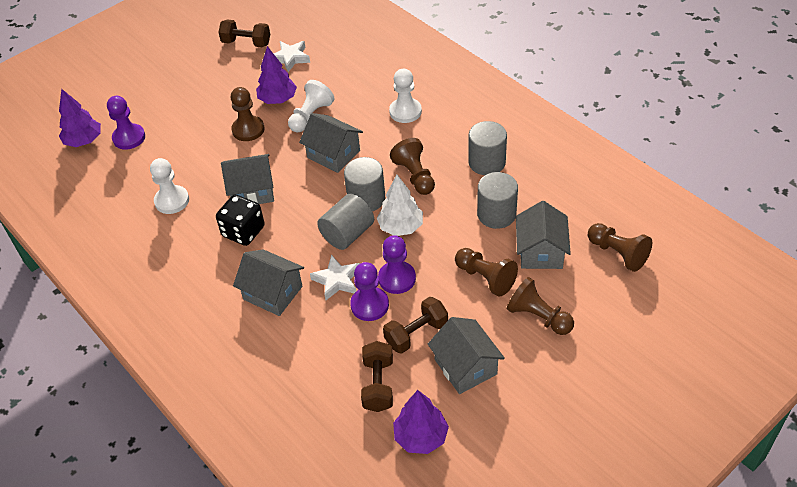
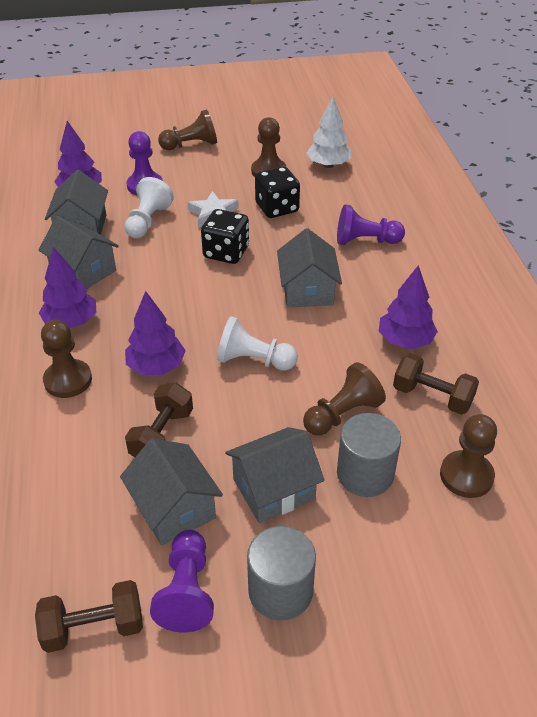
black dice: 1 -> 2
grey cylinder: 4 -> 2
purple tree: 3 -> 4
white pawn: 3 -> 2
white star: 2 -> 1

